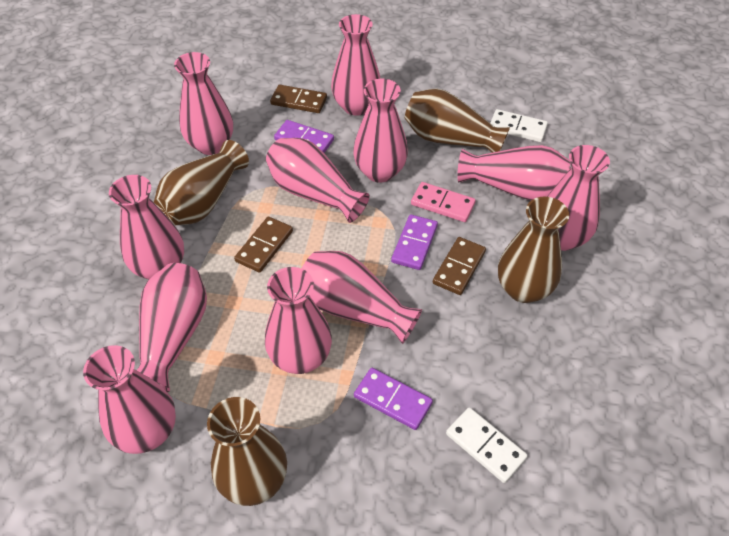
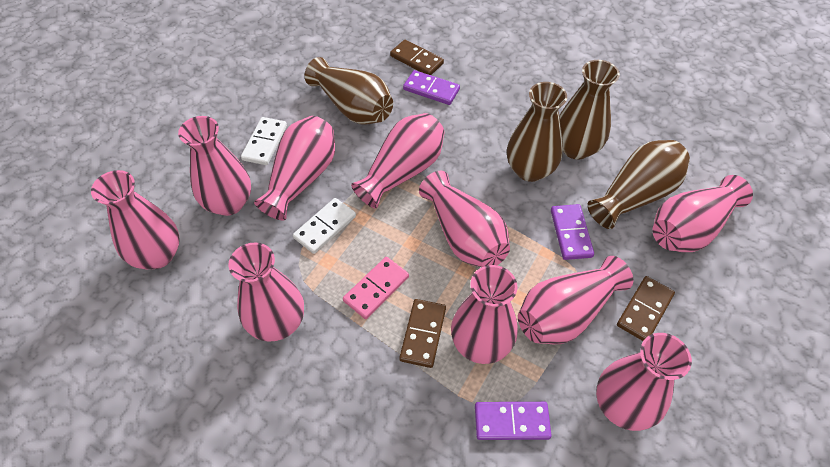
pink vase: 11 -> 10

